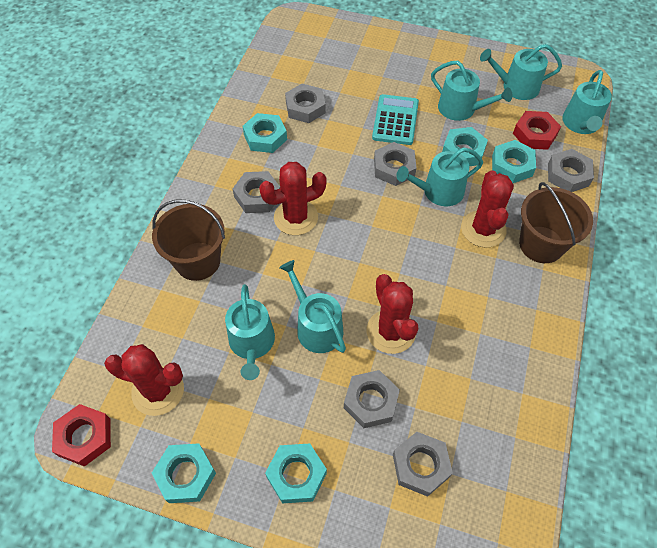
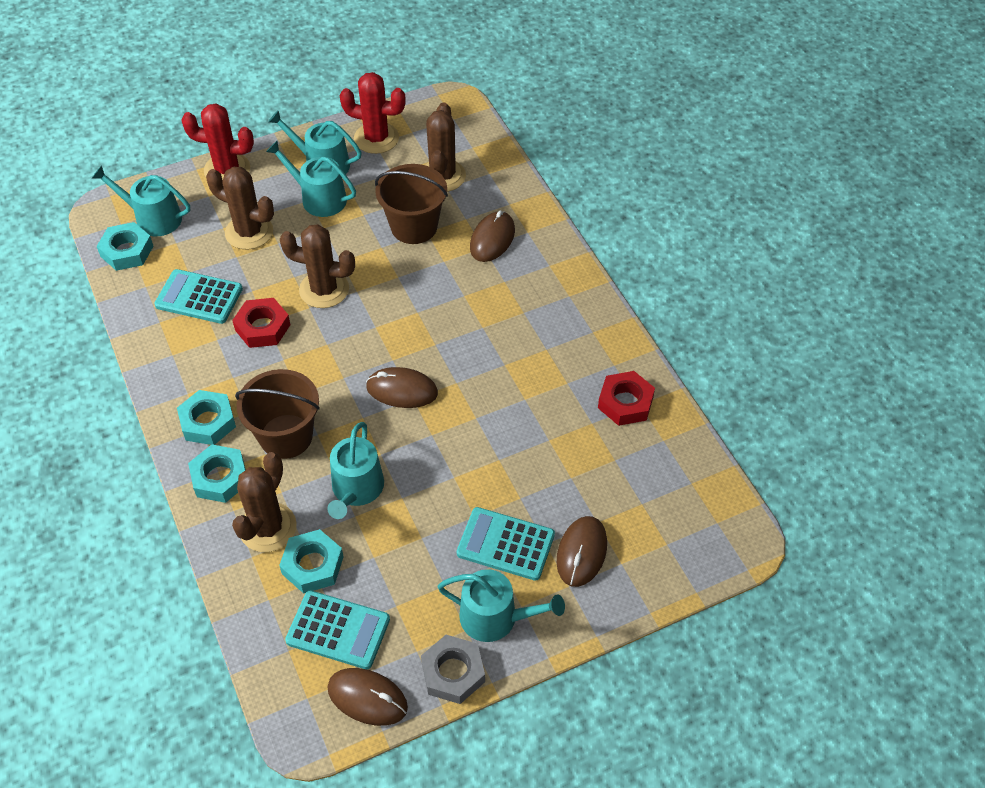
brown cactus: 0 -> 4
brown mouse: 0 -> 4
grey nut: 6 -> 1
red cactus: 4 -> 2
turquoise calculator: 1 -> 3
turquoise nut: 5 -> 4
turquoise watering can: 6 -> 5

